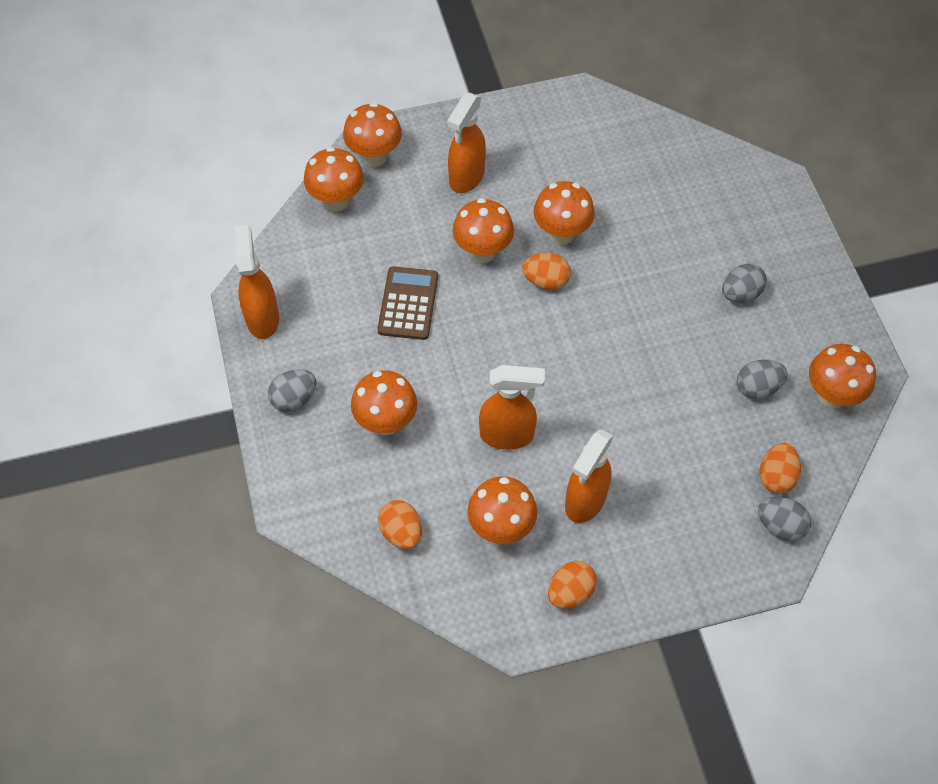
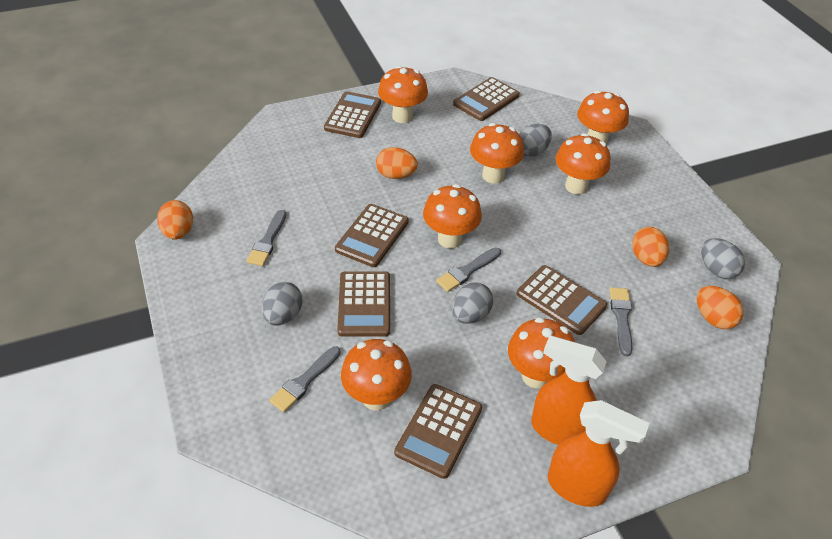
brown calculator: 1 -> 6
grey brush: 0 -> 4
orange spray bottle: 4 -> 2

